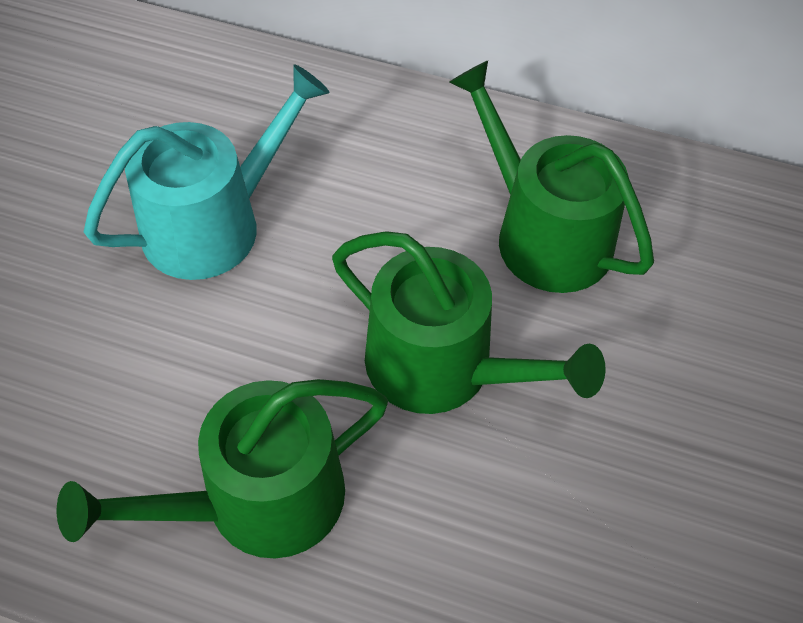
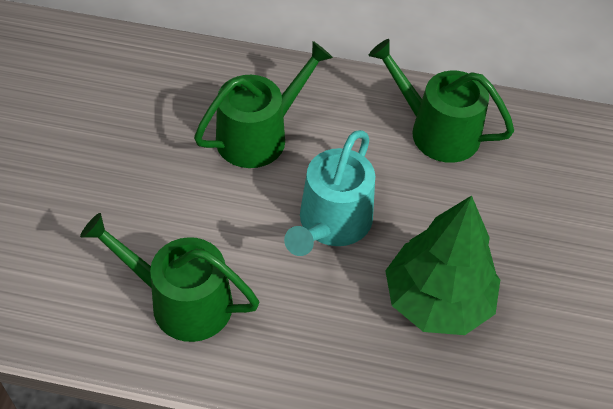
green tree: 0 -> 1

